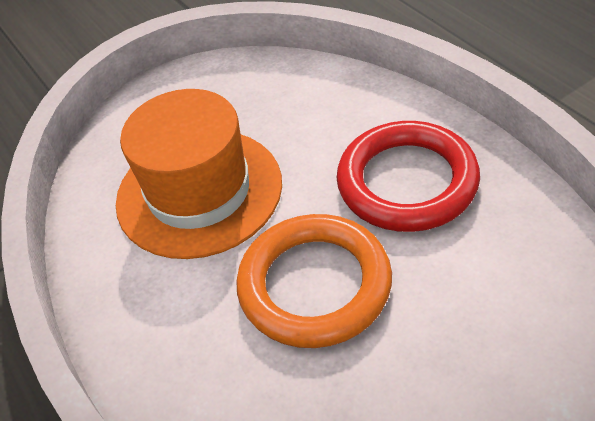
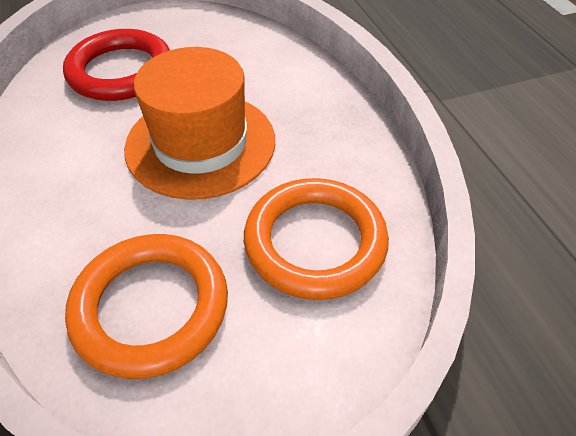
orange ring: 1 -> 2

